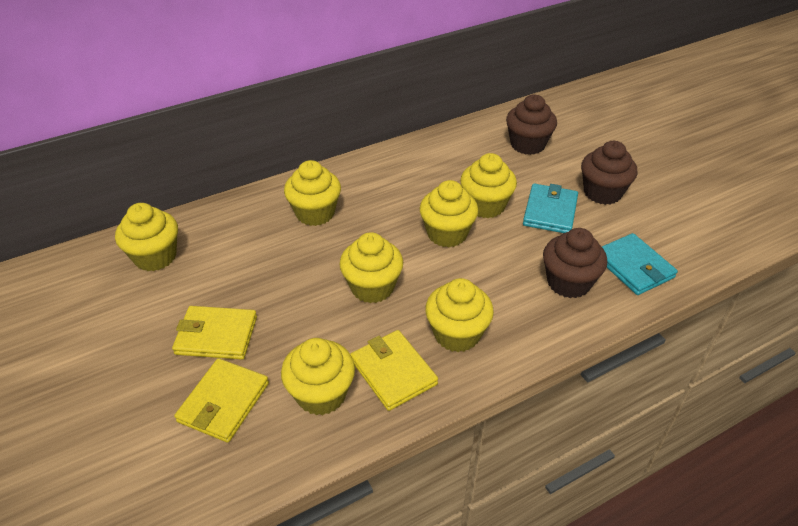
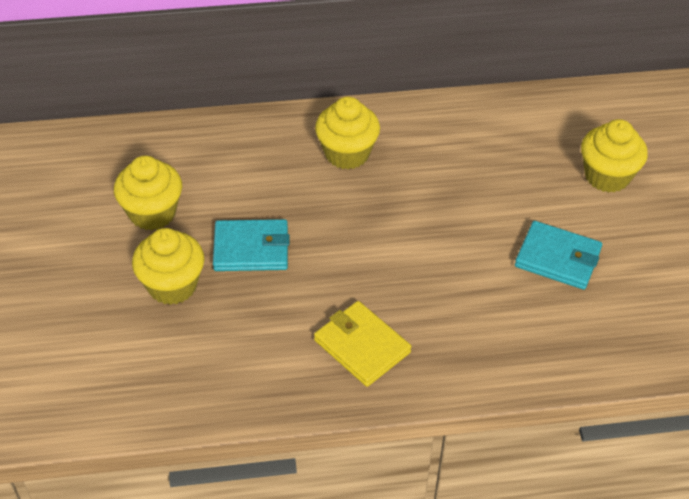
brown cupcake: 3 -> 0
yellow cupcake: 7 -> 4
yellow wallet: 3 -> 1

